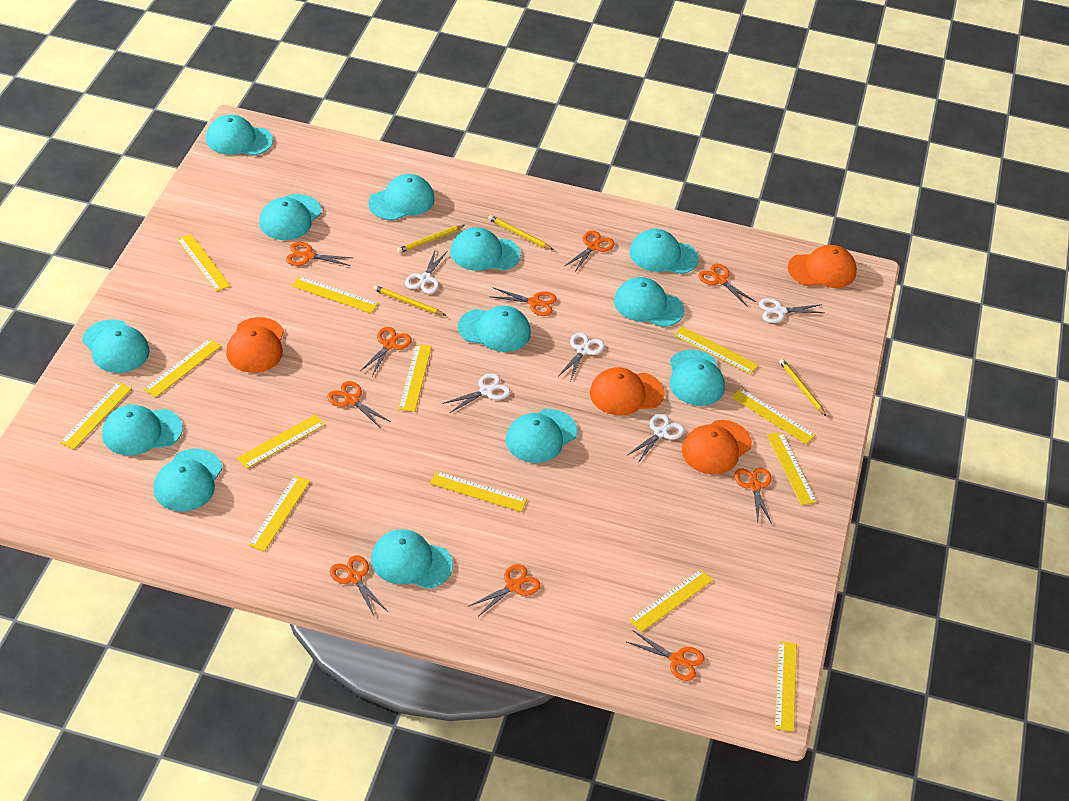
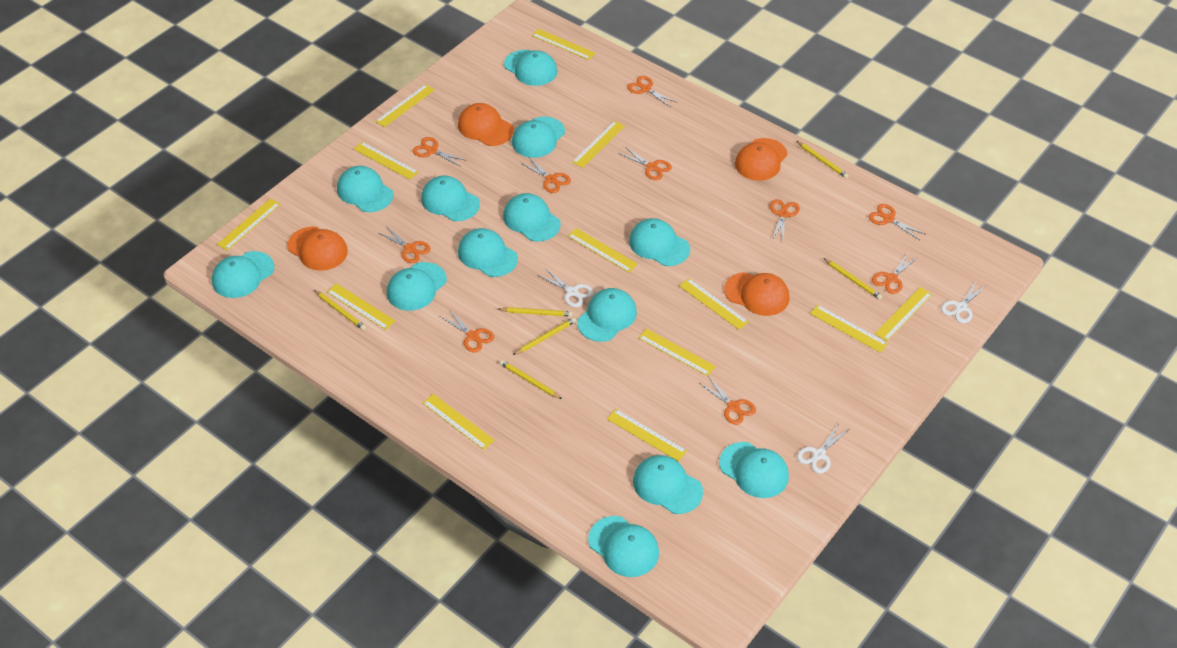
white scissors: 5 -> 3
yellow pencil: 4 -> 6

